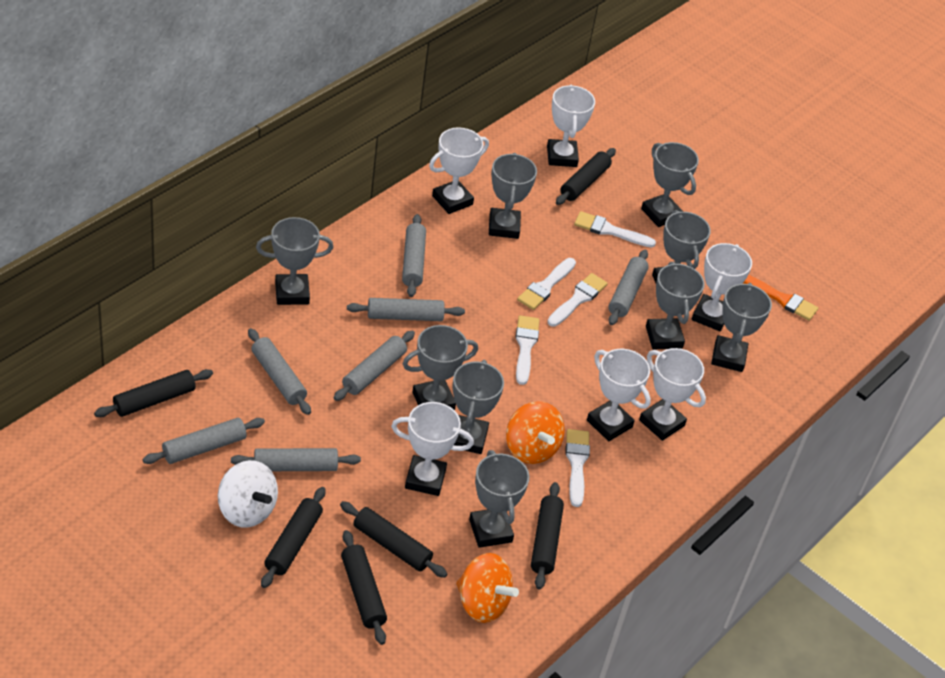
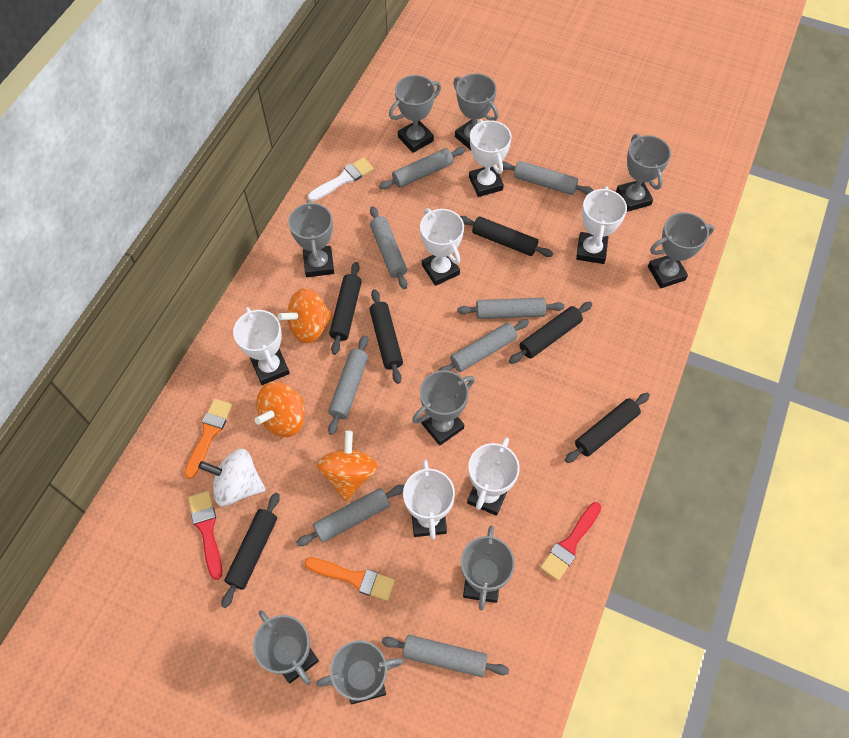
grey rolling pin: 7 -> 8
orange brush: 1 -> 2
orange spinning top: 2 -> 3
red brush: 0 -> 2
white brush: 5 -> 1

